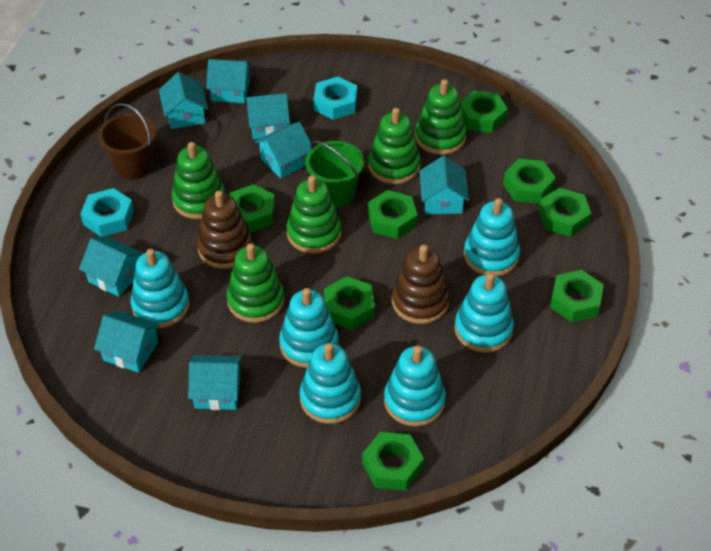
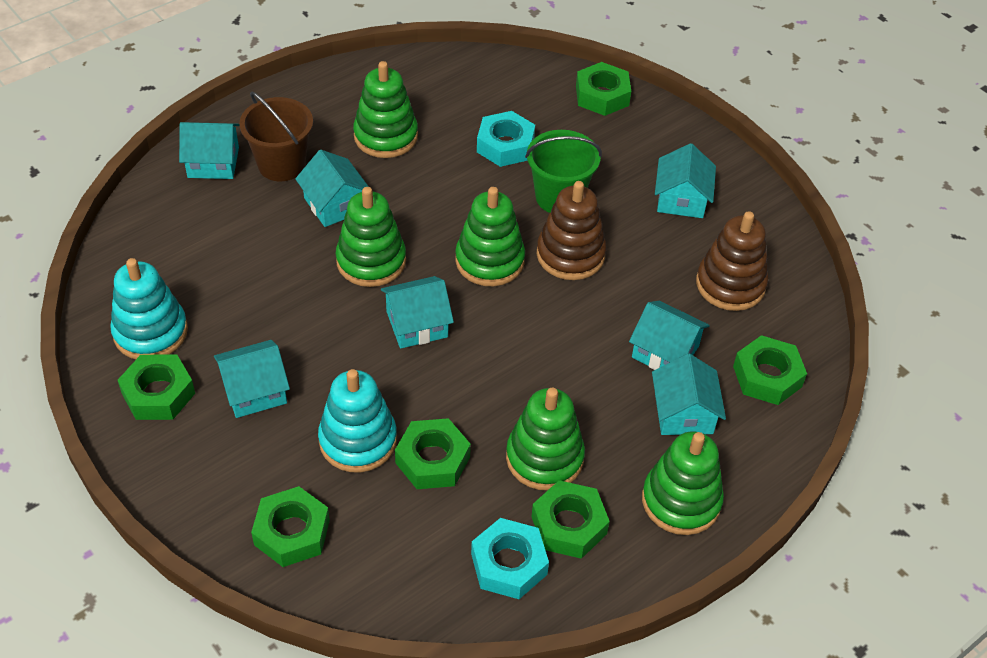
green nut: 8 -> 6
turquoise house: 8 -> 7
turquoise stacking toy: 6 -> 2

